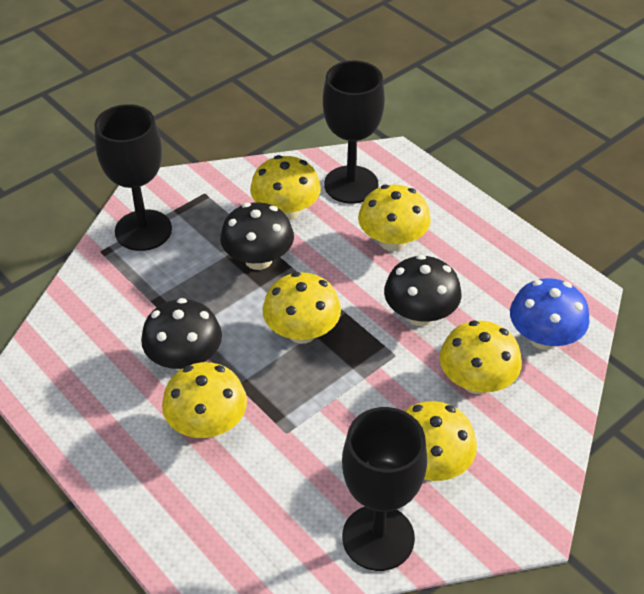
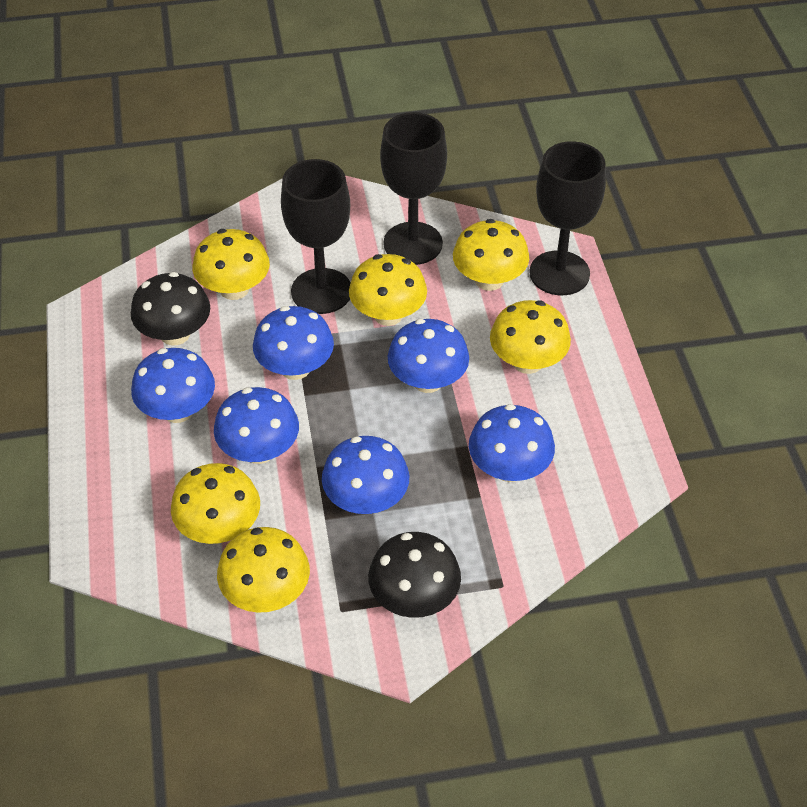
black mushroom: 3 -> 2
blue mushroom: 1 -> 6

